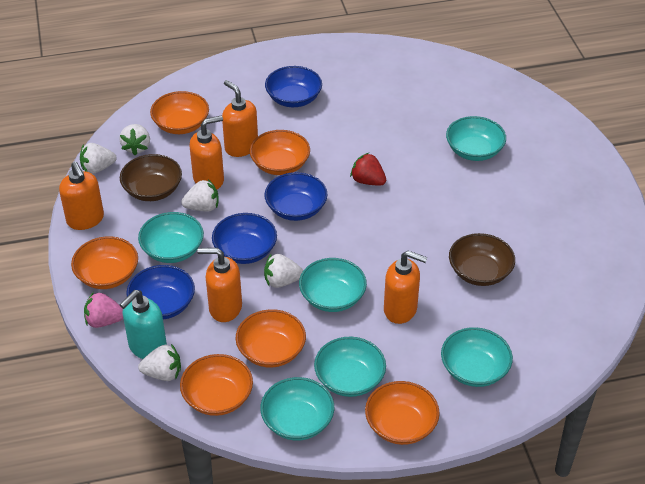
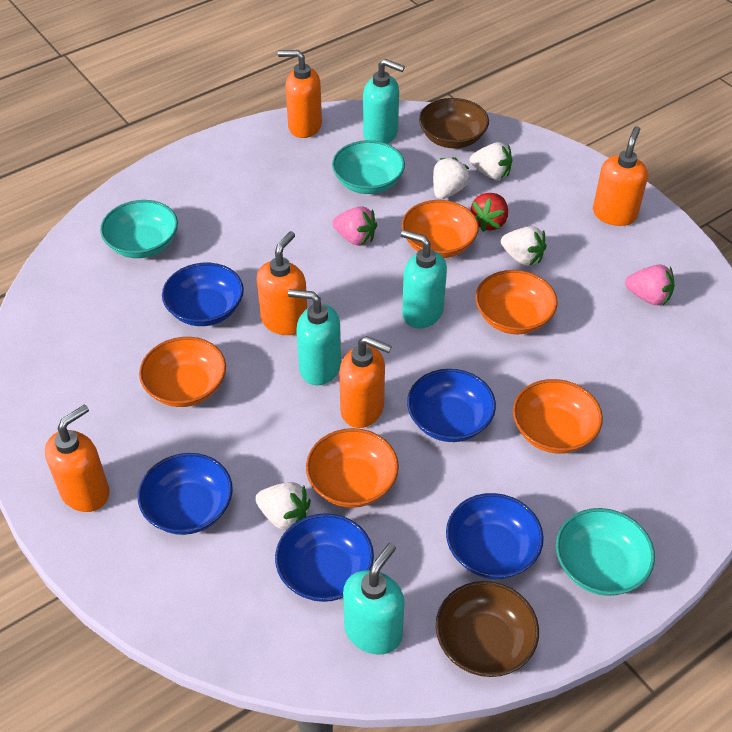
blue bowl: 4 -> 5
orange bowl: 6 -> 5
pink strawberry: 1 -> 2
turquoise bowl: 6 -> 3
turquoise soap dispenser: 1 -> 4
white strawberry: 5 -> 4

